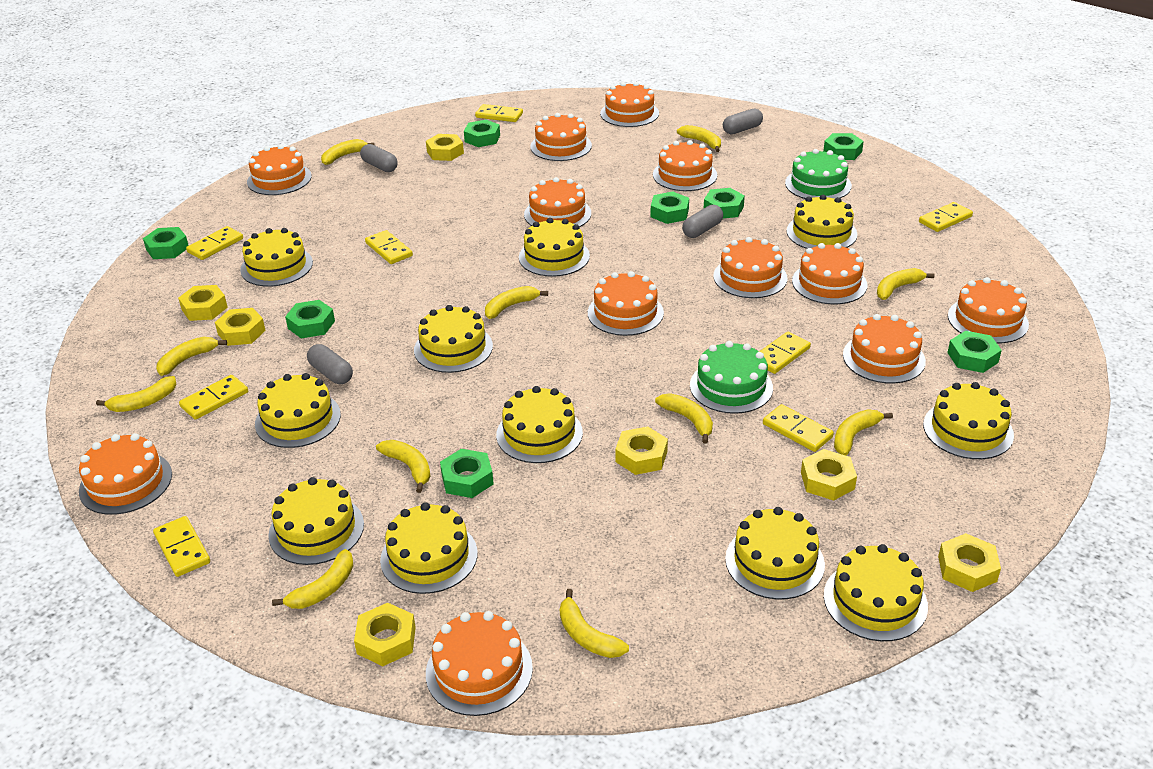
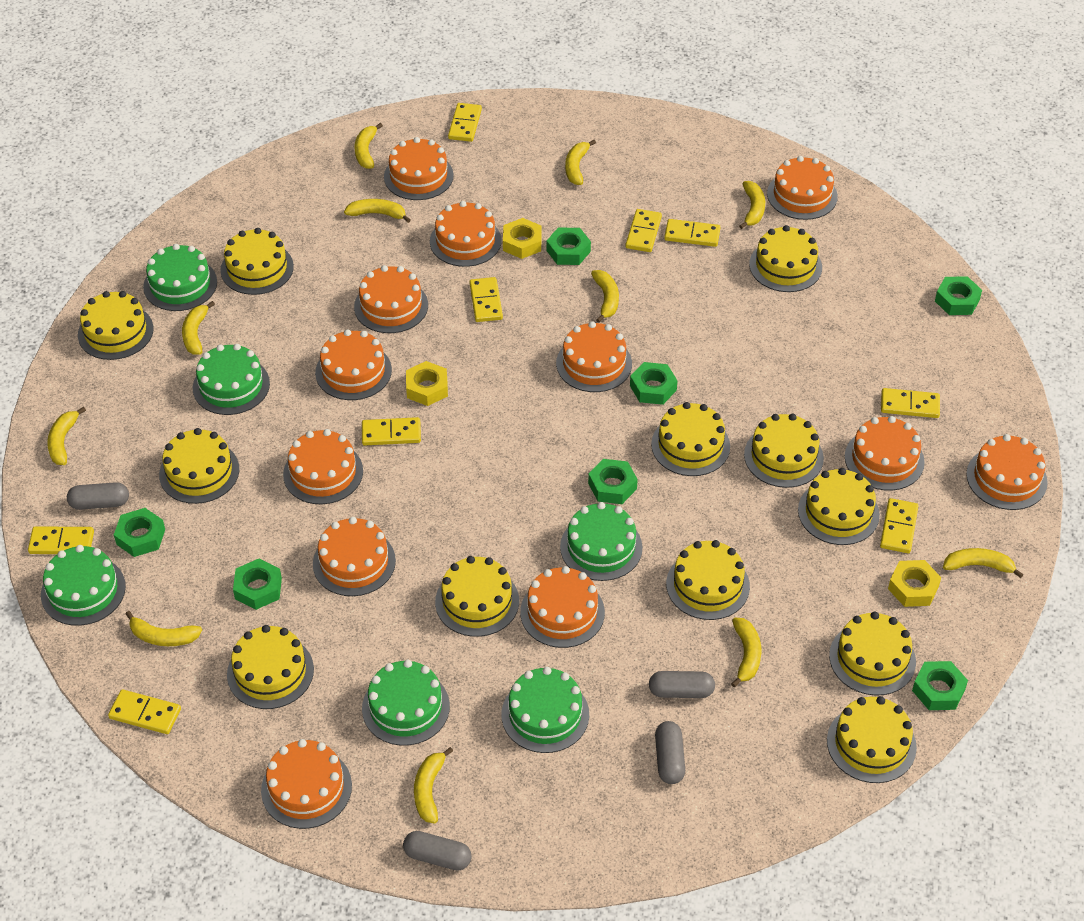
green cake: 2 -> 6
green nut: 8 -> 7
yellow cake: 11 -> 12
yellow domino: 8 -> 9
yellow nut: 7 -> 3

